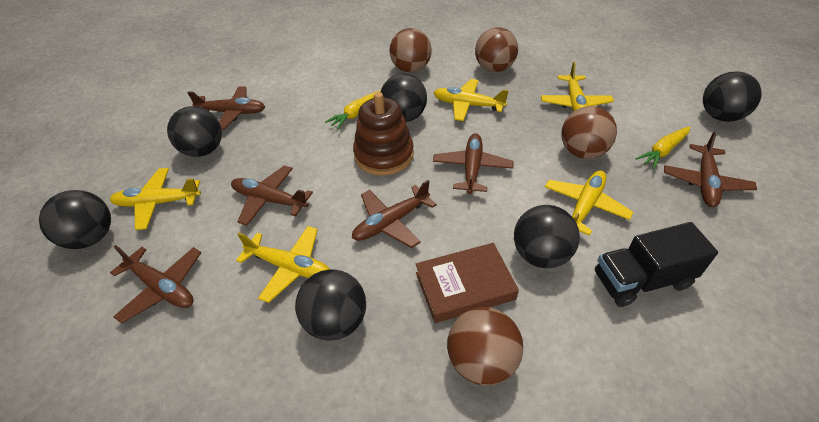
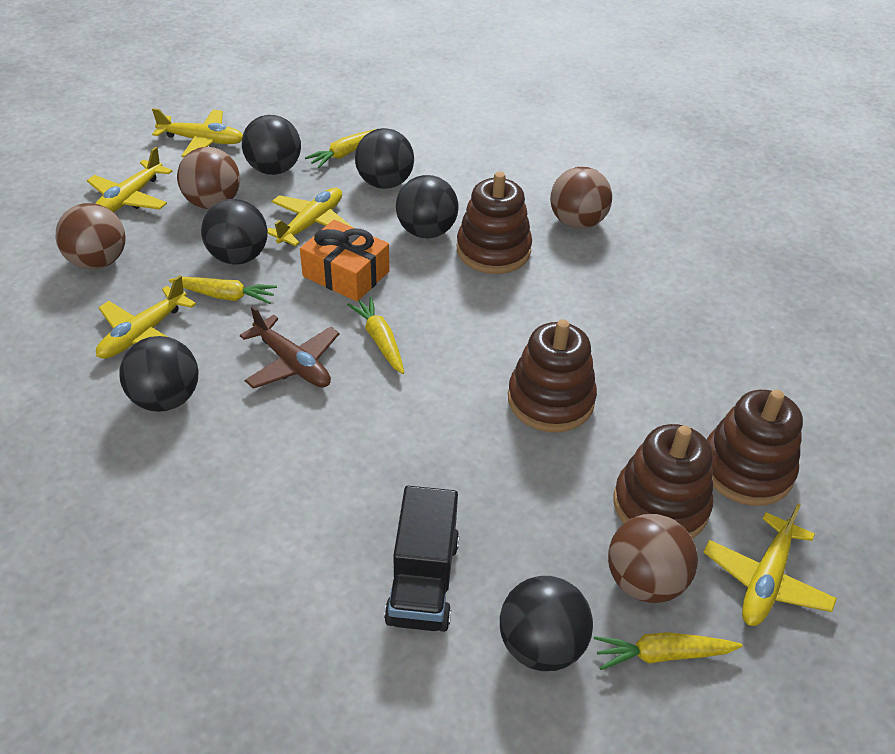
brown book: 1 -> 0
brown plane: 6 -> 1
brown stacking toy: 1 -> 4
orange gift: 0 -> 1
yellow carrot: 2 -> 4

